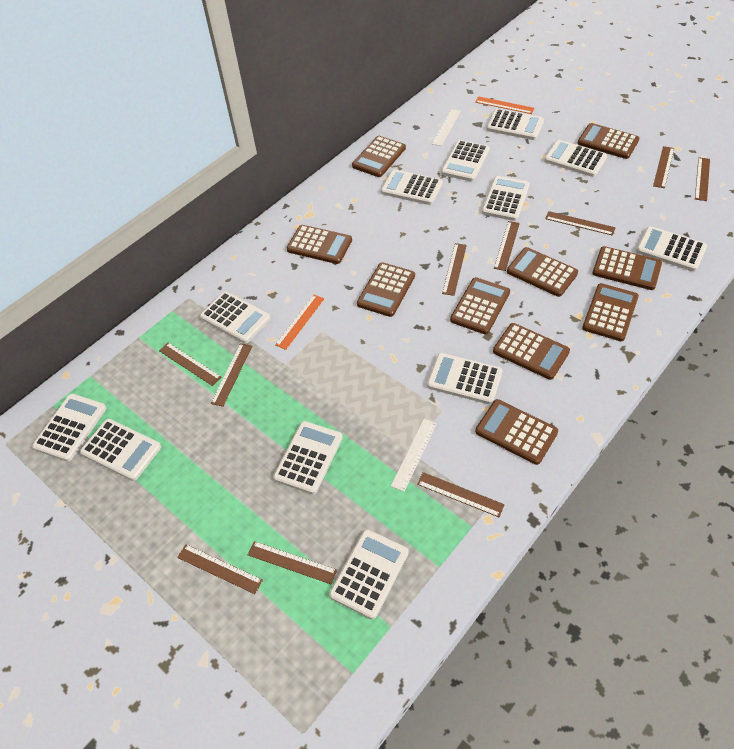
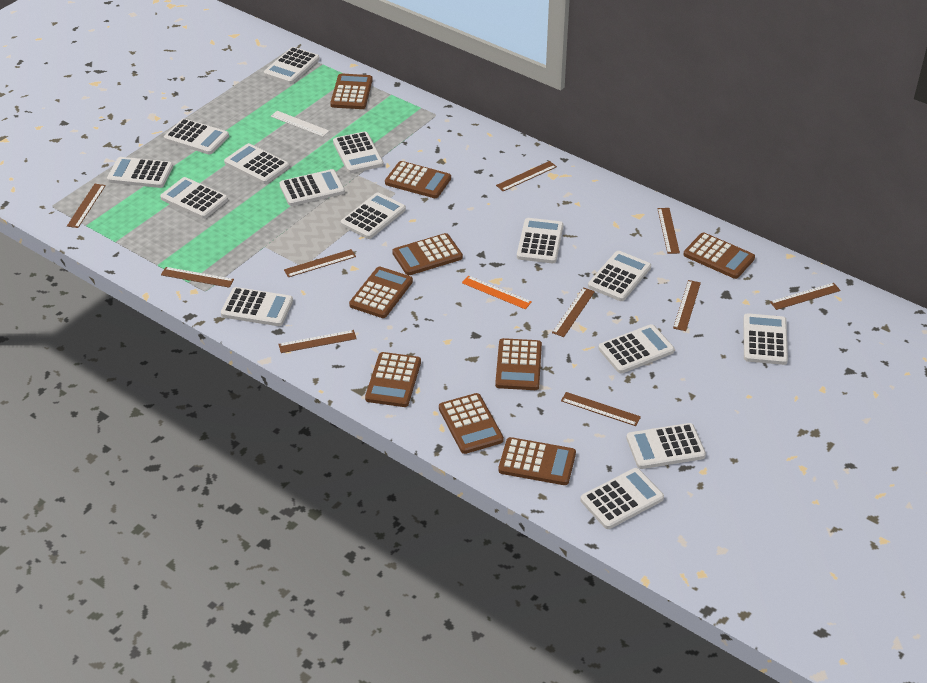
brown calculator: 10 -> 9
orange ruler: 2 -> 1
white calculator: 12 -> 15
white ruler: 2 -> 1

